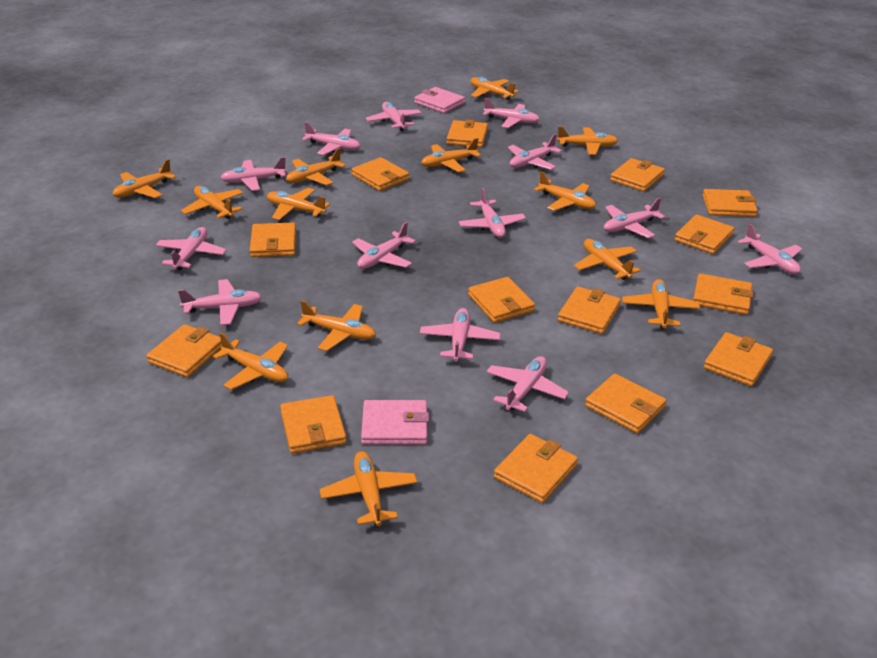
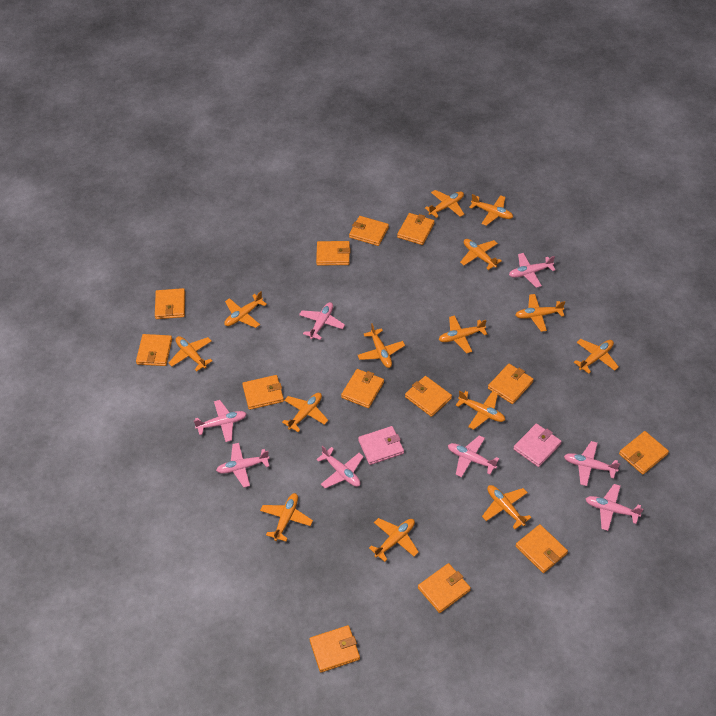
orange plane: 13 -> 14
orange wallet: 14 -> 13
pink plane: 13 -> 8

